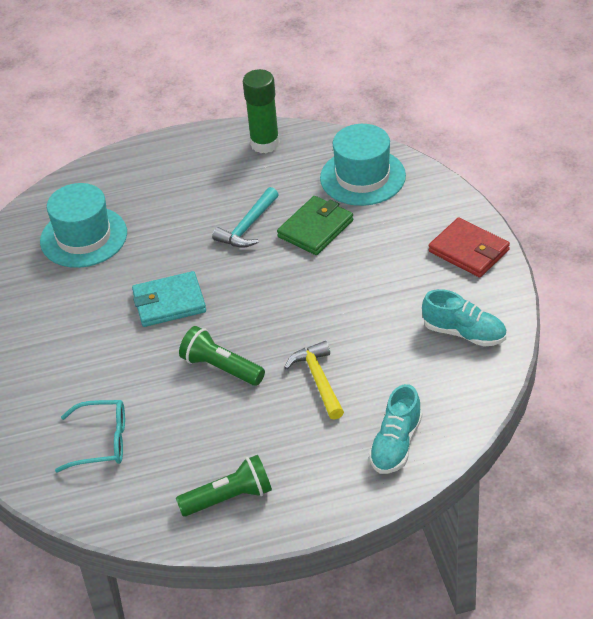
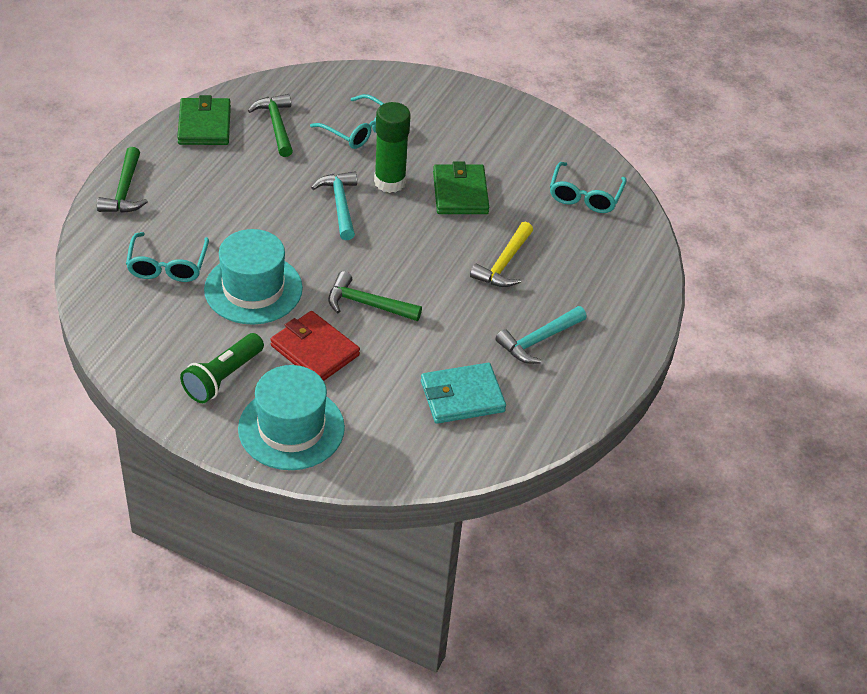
green flashlight: 2 -> 1
green hammer: 0 -> 3
green wallet: 1 -> 2
turquoise glasses: 1 -> 3
turquoise hammer: 1 -> 2
turquoise shoe: 2 -> 0

